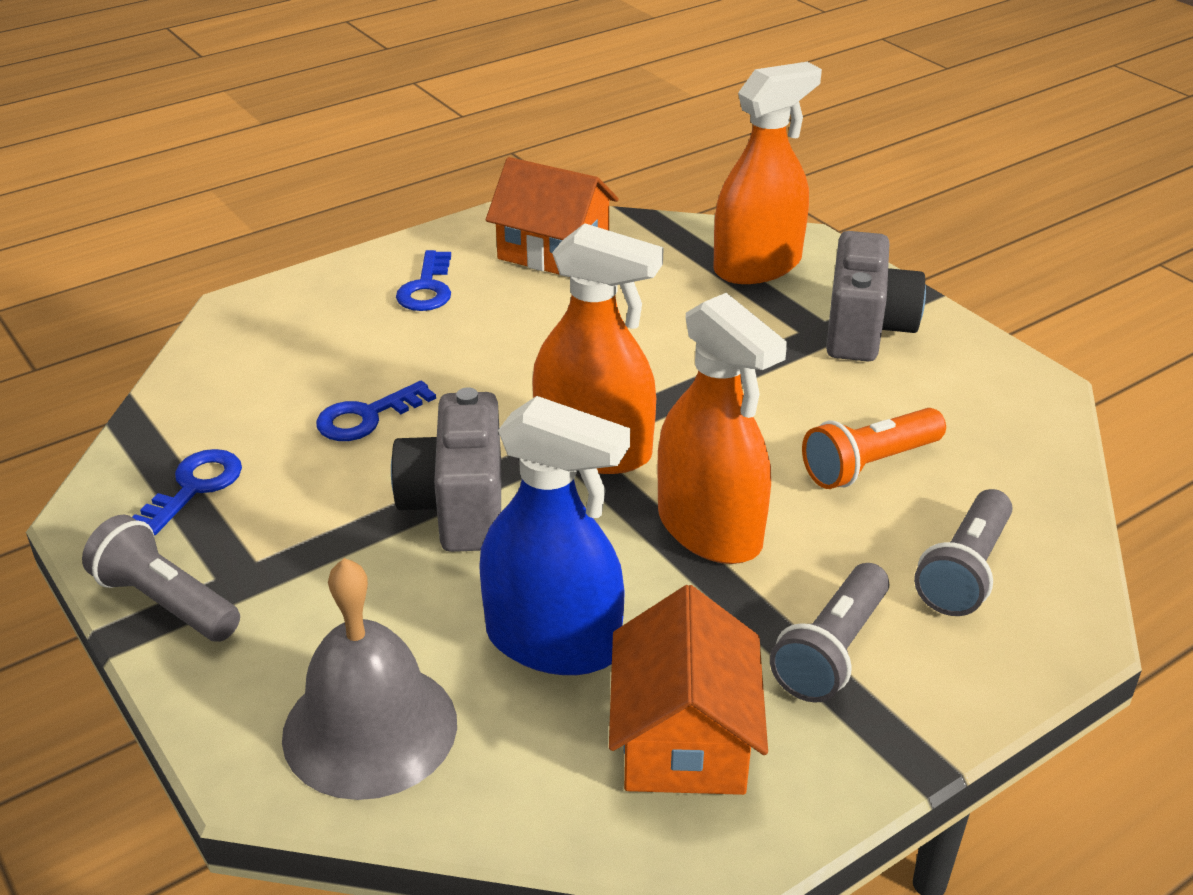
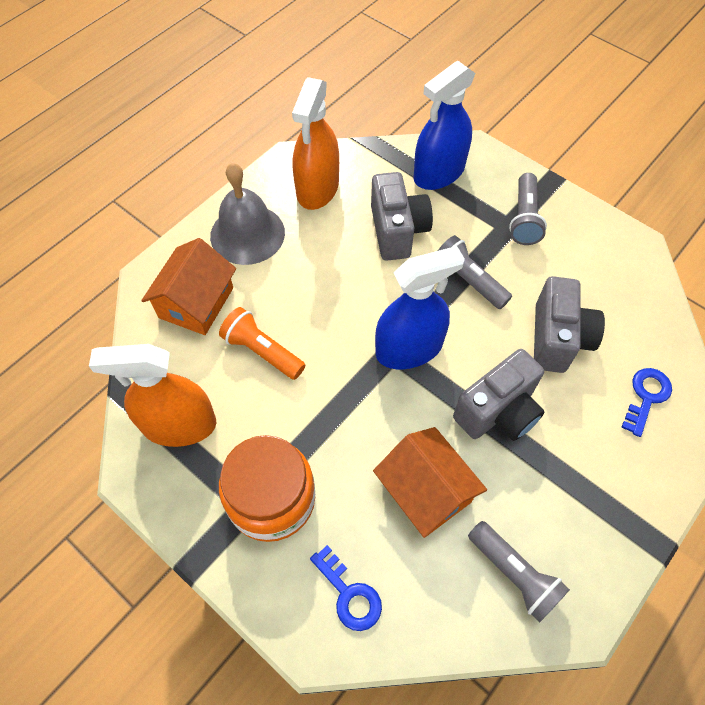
blue key: 3 -> 2
blue spray bottle: 1 -> 2
grey camera: 2 -> 3
orange jar: 0 -> 1
orange spray bottle: 3 -> 2

